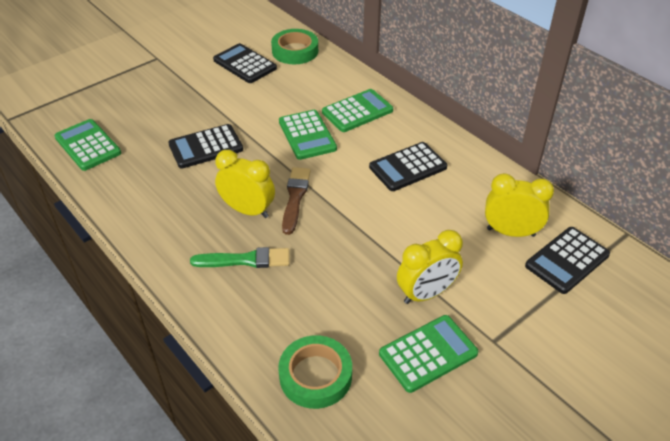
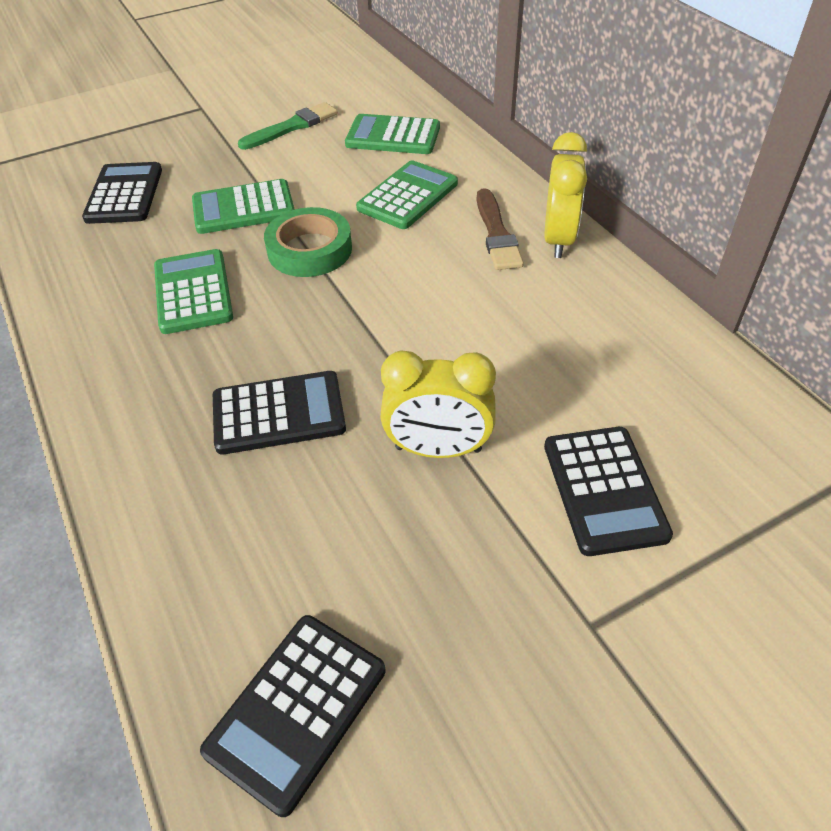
green tape: 2 -> 1
yellow clock: 3 -> 2

